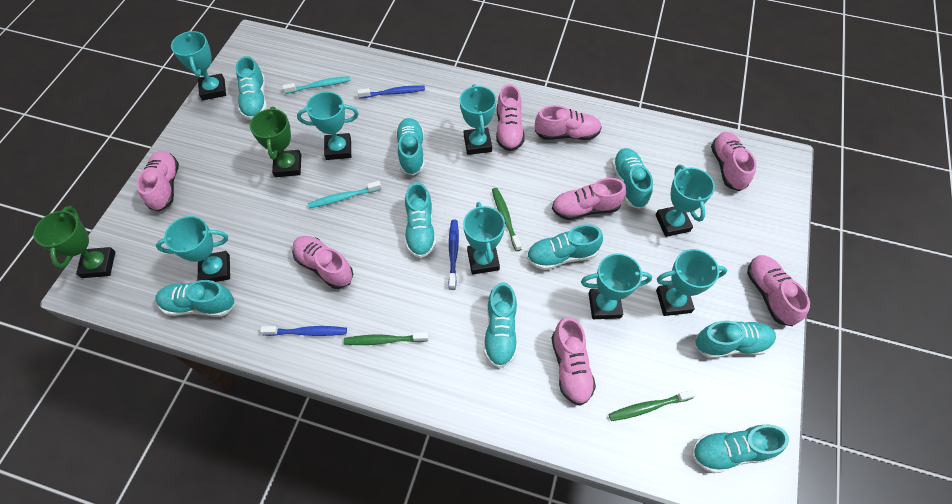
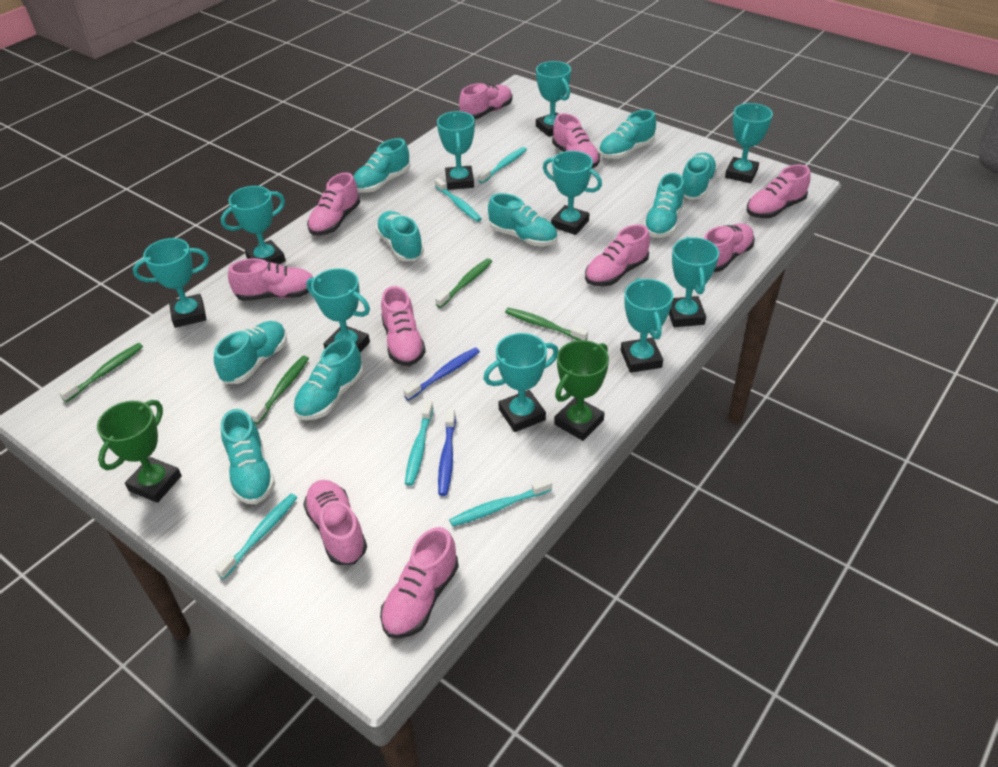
blue toothbrush: 3 -> 2
green toothbrush: 3 -> 4
pink shoe: 8 -> 10
turquoise toothbrush: 2 -> 5
turquoise trophy: 8 -> 10

